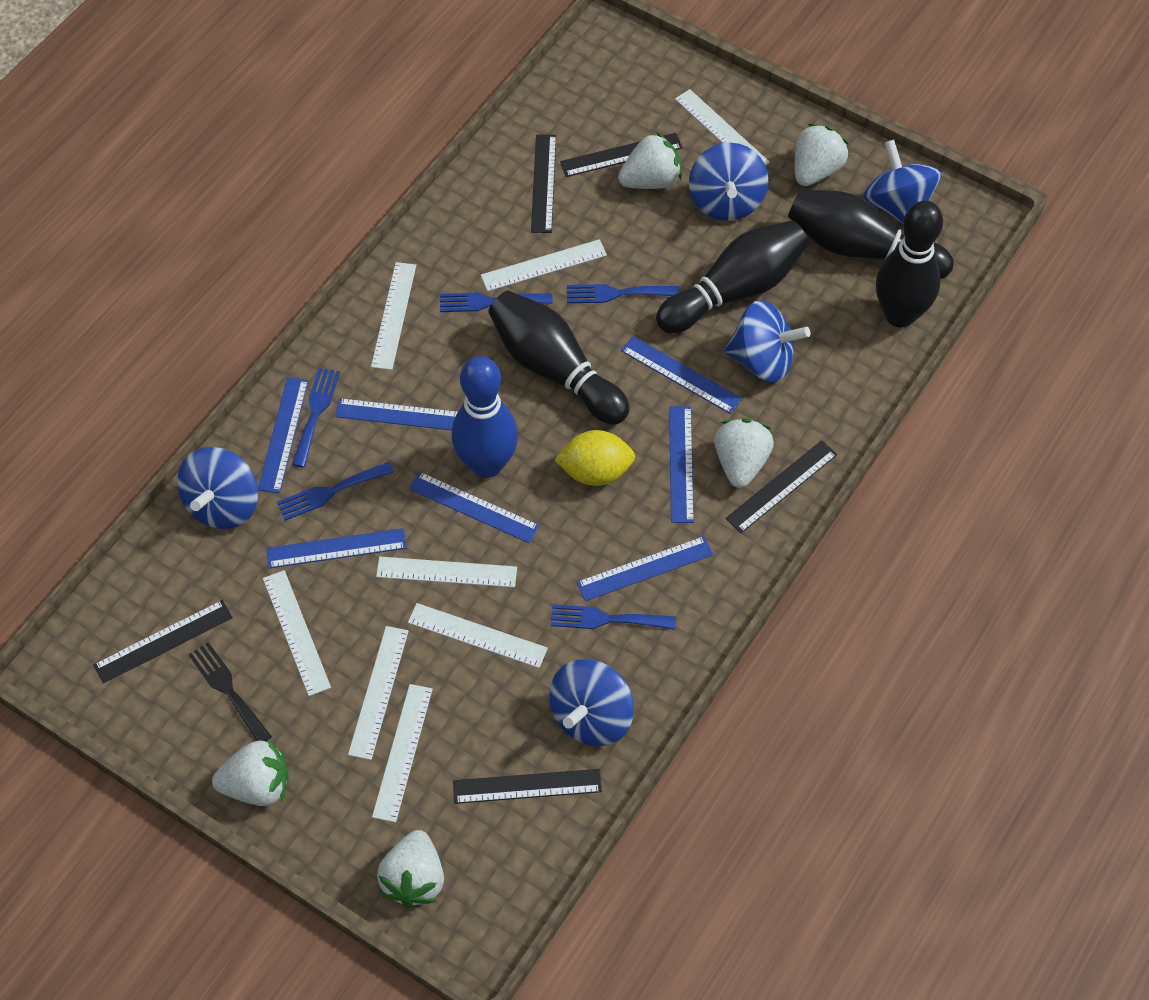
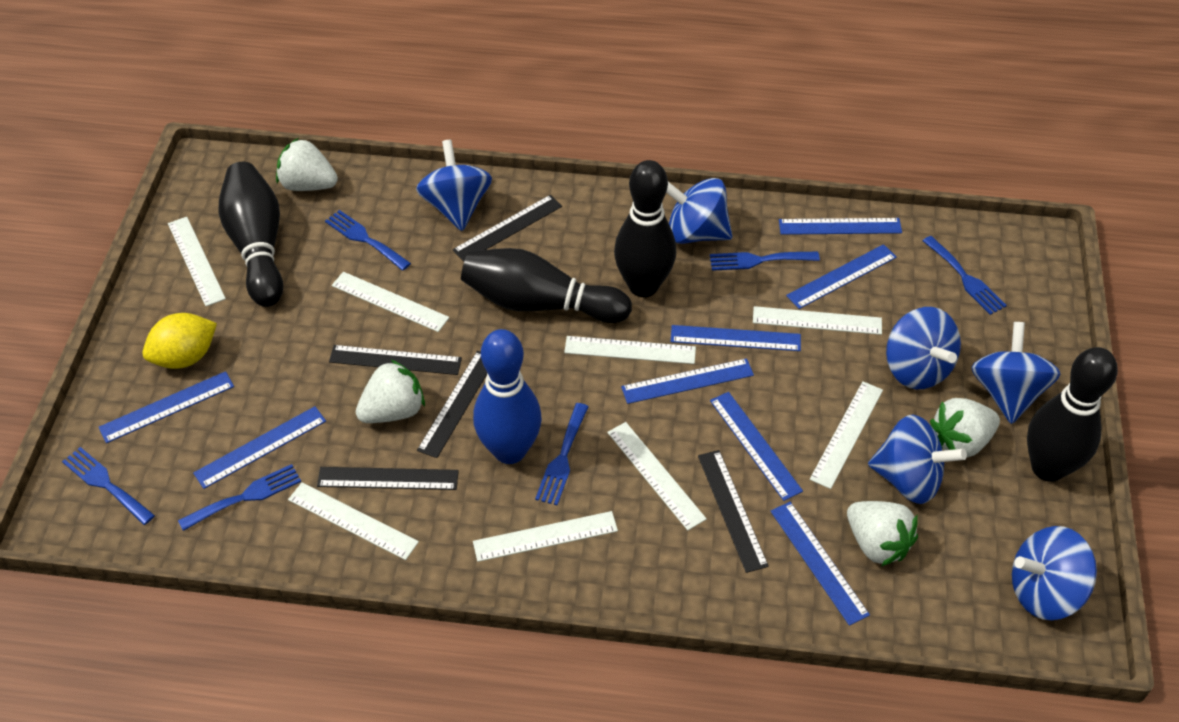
black fork: 1 -> 0
blue fork: 5 -> 6
blue ruler: 7 -> 8
blue spinning top: 5 -> 6
white strawberry: 5 -> 4

